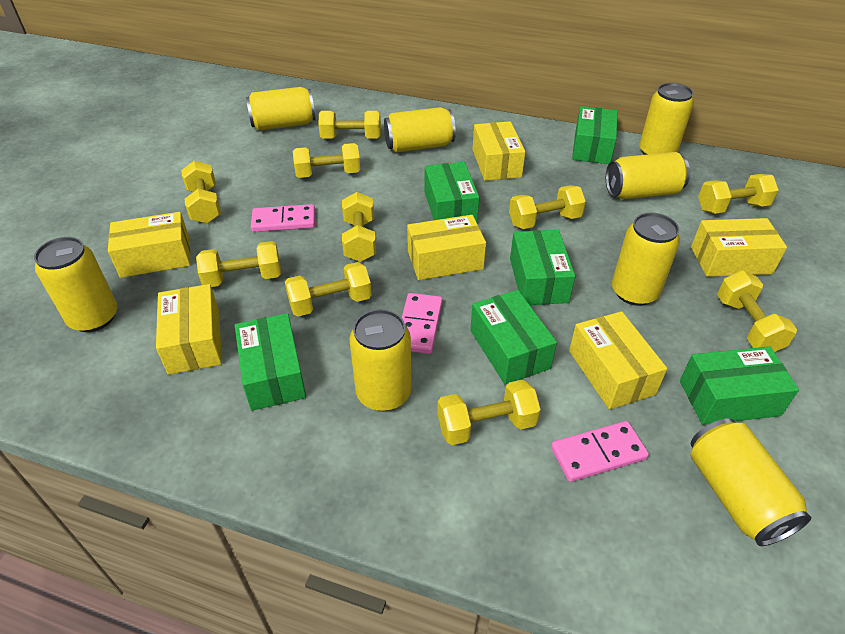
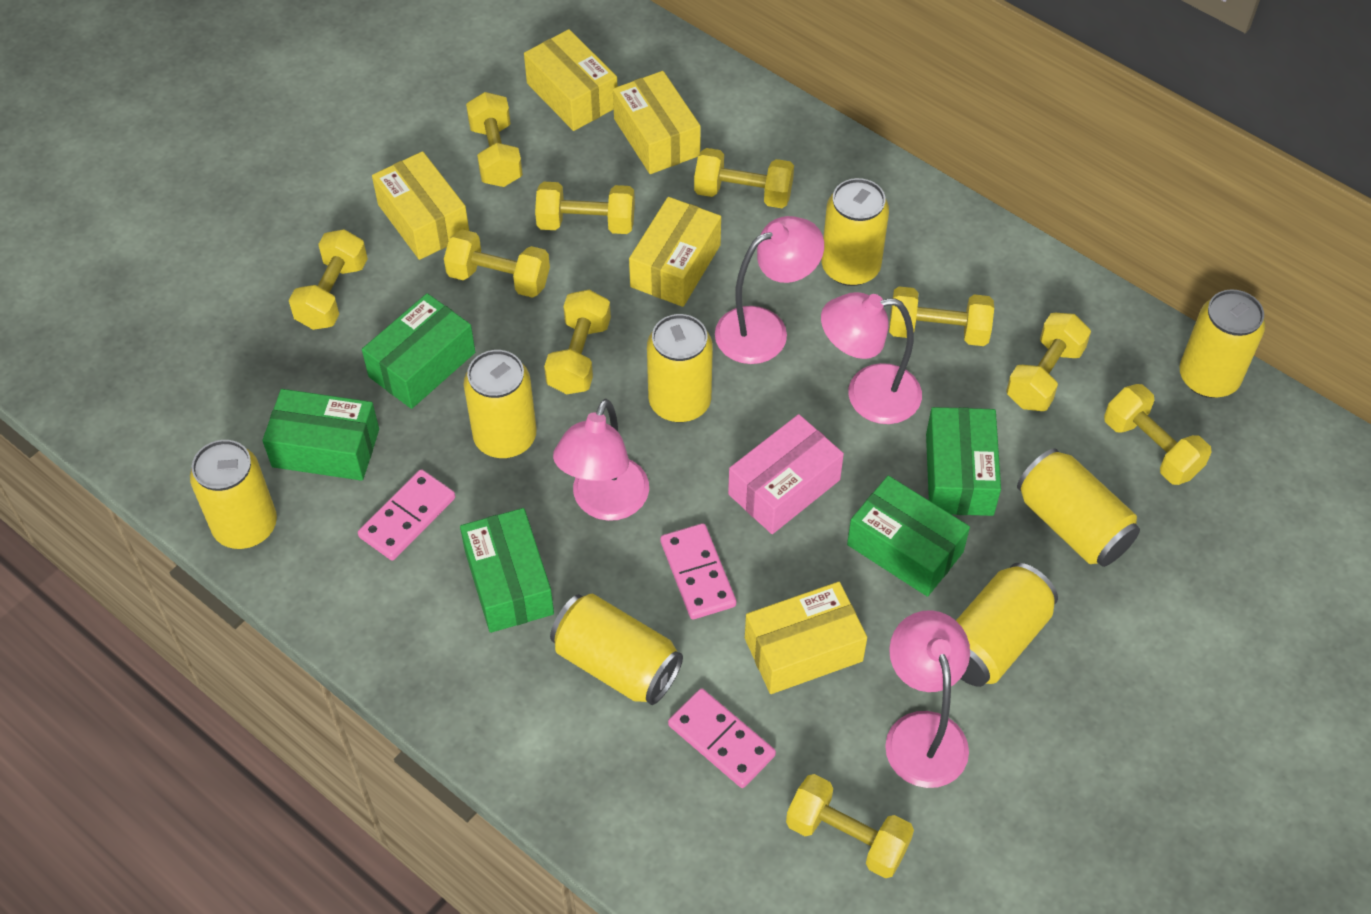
green box: 6 -> 5
pink box: 0 -> 1
pink lamp: 0 -> 4
yellow box: 6 -> 5

